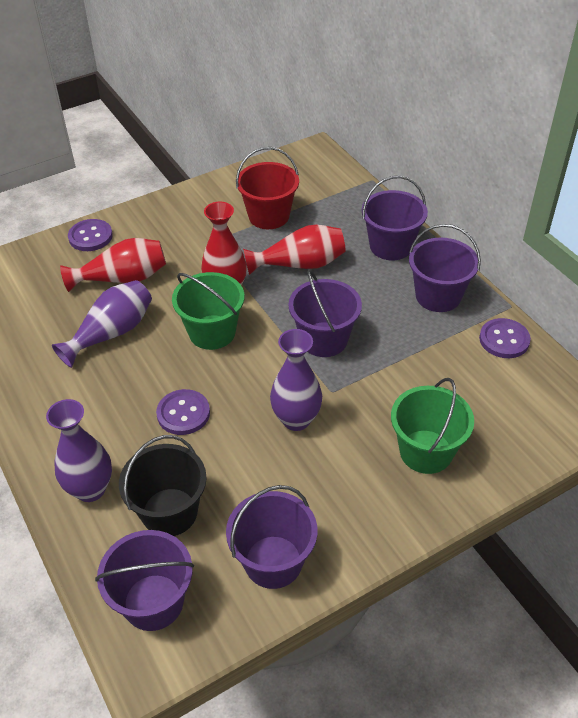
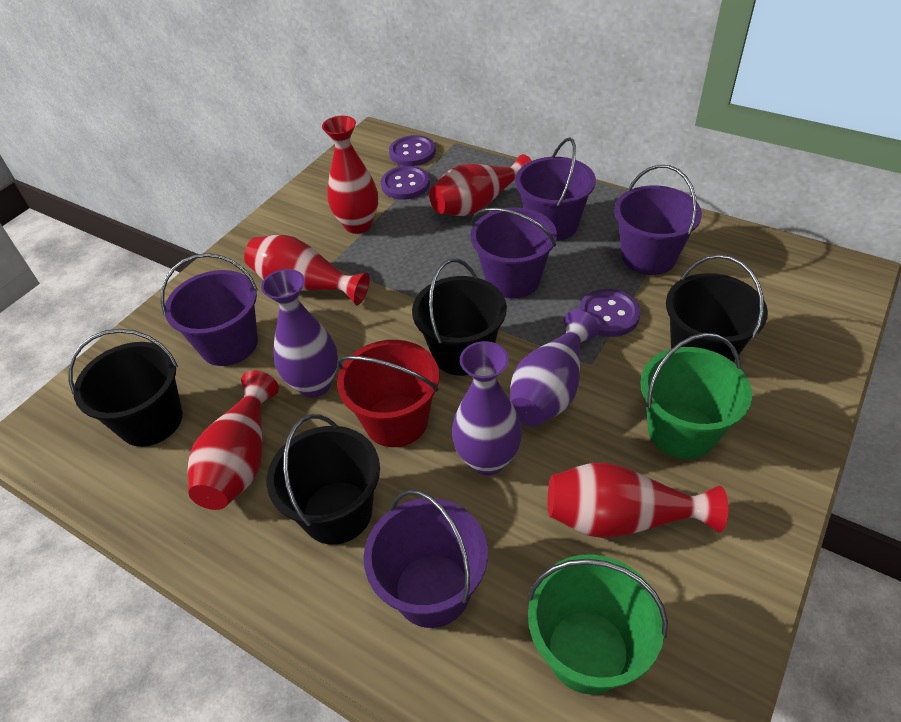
black bucket: 1 -> 4
red vase: 3 -> 5

